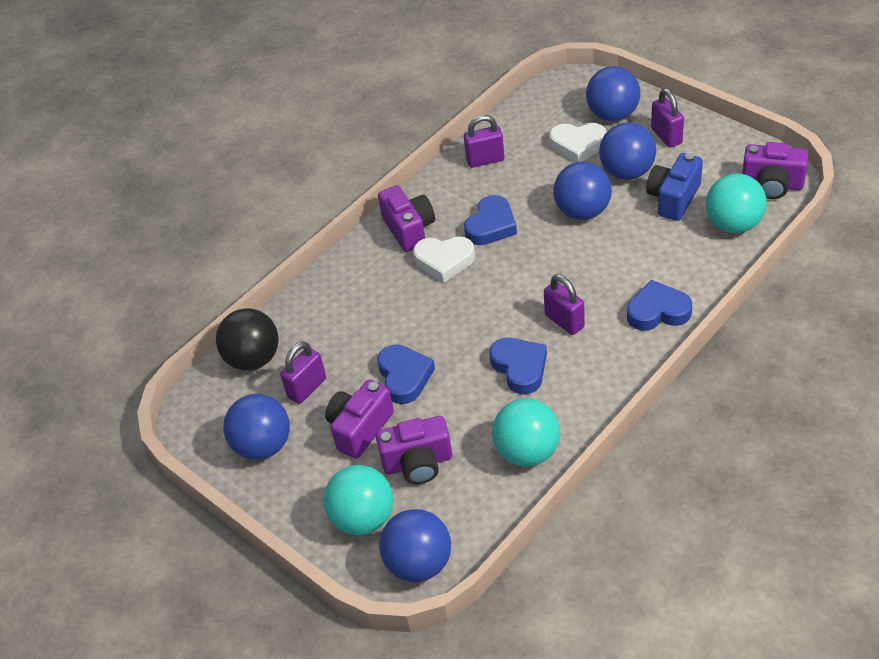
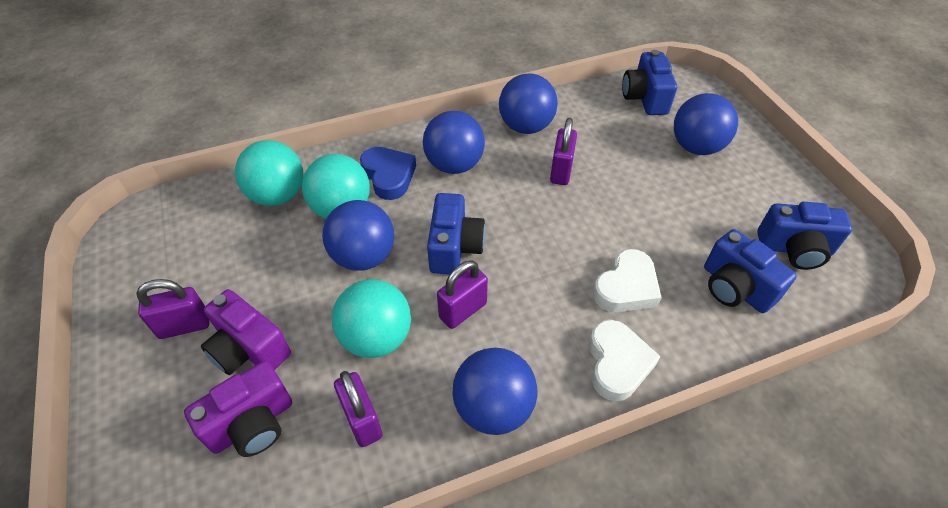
black ball: 1 -> 0
blue camera: 1 -> 4
blue heart: 4 -> 1
purple camera: 4 -> 2

